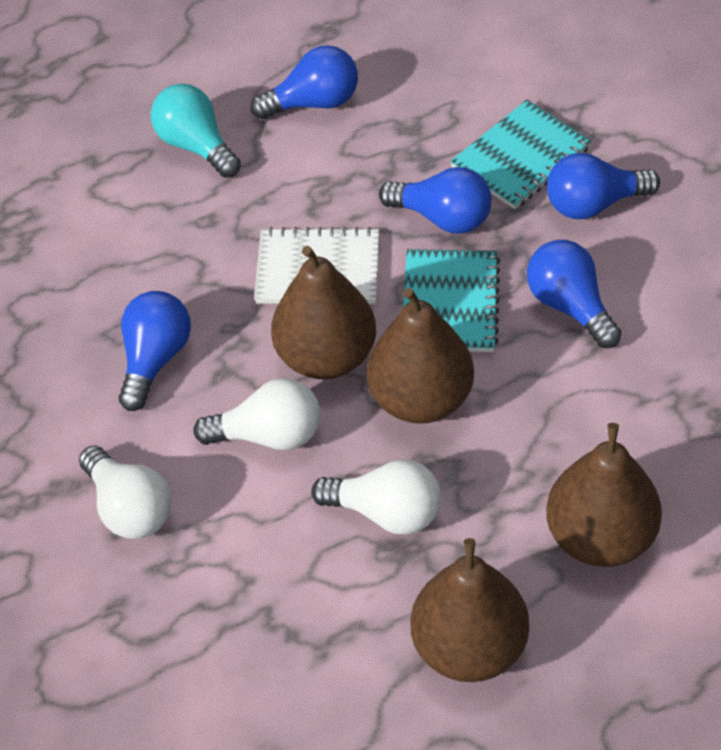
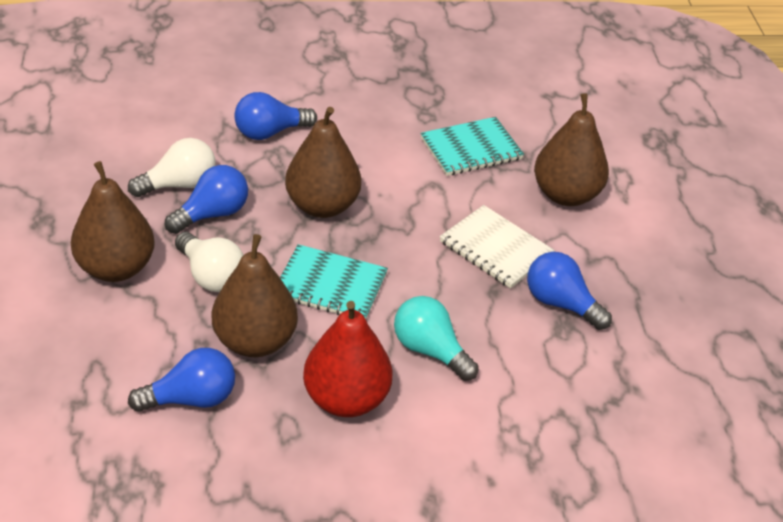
blue light bulb: 5 -> 4
red pear: 0 -> 1
white light bulb: 3 -> 2

